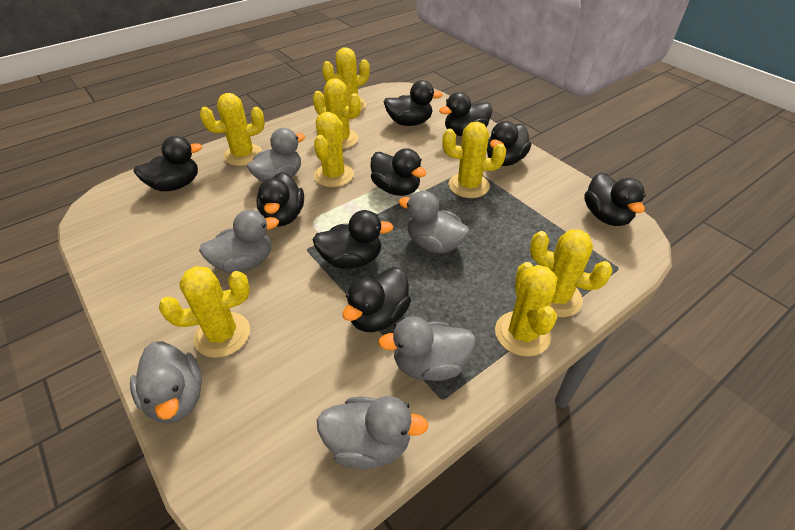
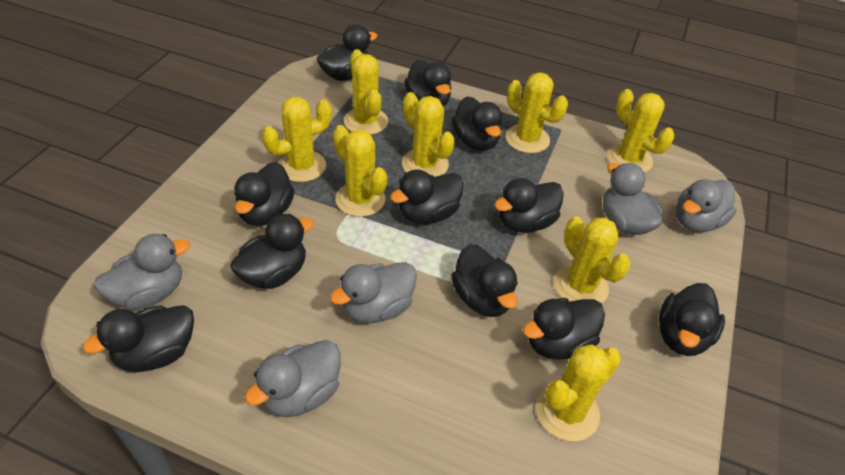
black duck: 9 -> 11
grey duck: 6 -> 5

